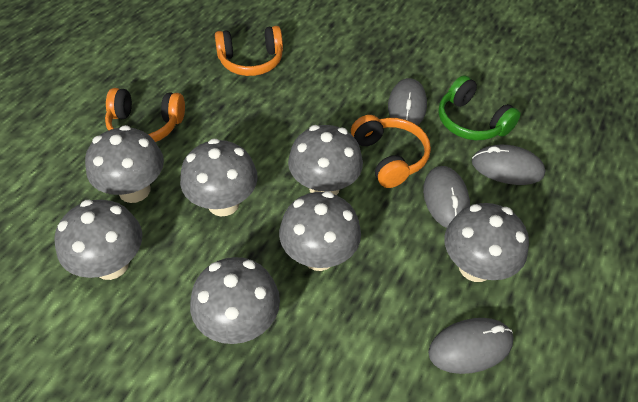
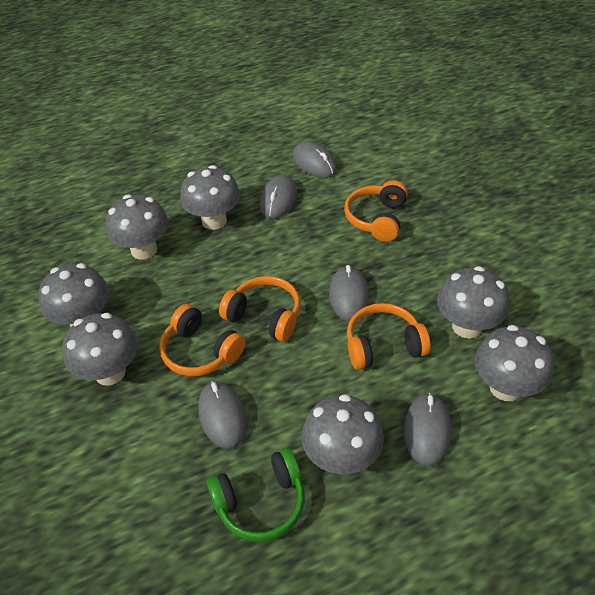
grey mouse: 4 -> 5
orange headphones: 3 -> 4

